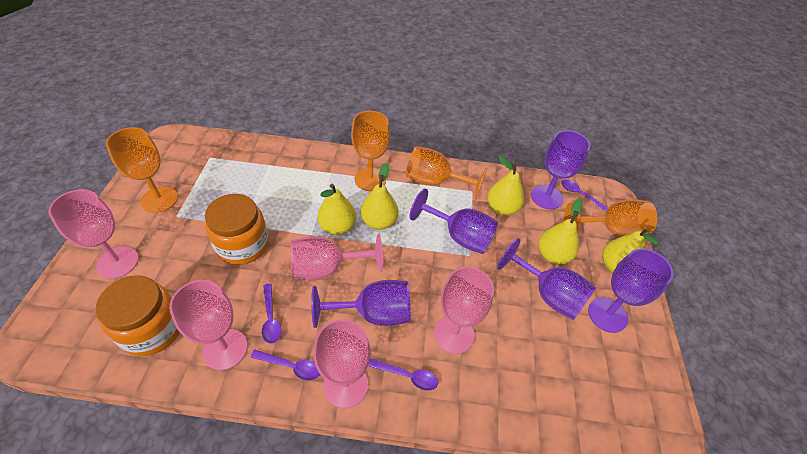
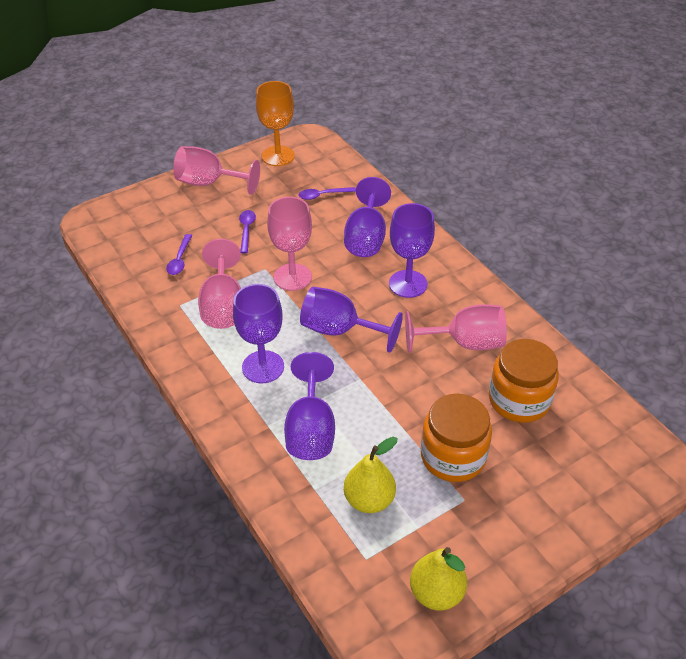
orange goblet: 4 -> 1
pink goblet: 5 -> 4
purple spoon: 4 -> 3
yellow pear: 5 -> 2

